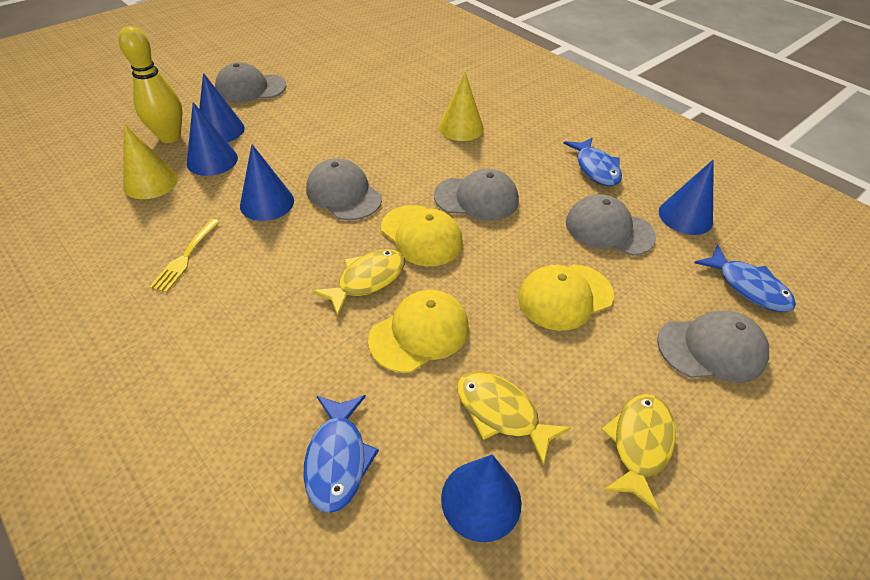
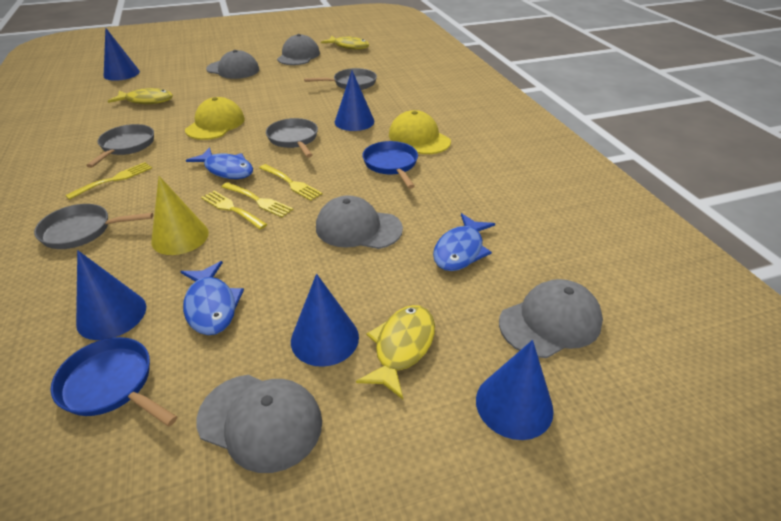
blue pan: 0 -> 2
grey pan: 0 -> 4
yellow bowling pin: 1 -> 0
yellow cap: 3 -> 2
yellow cone: 2 -> 1
yellow fork: 1 -> 4

